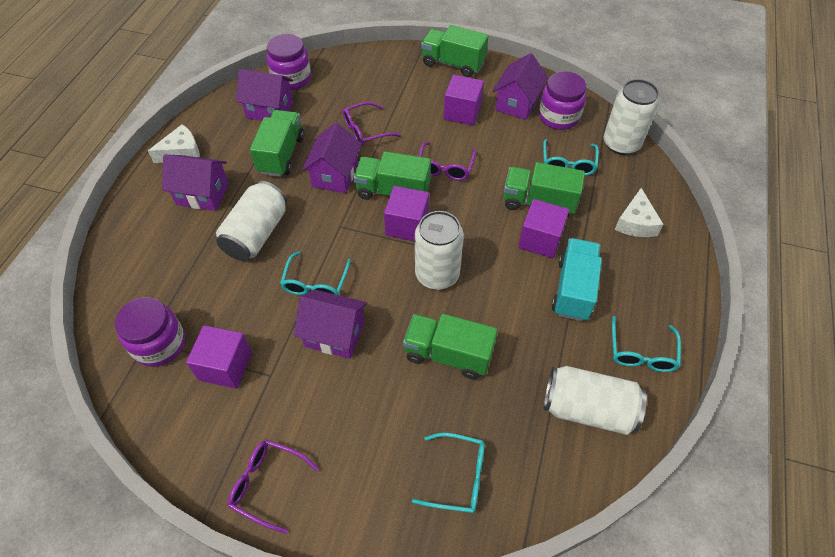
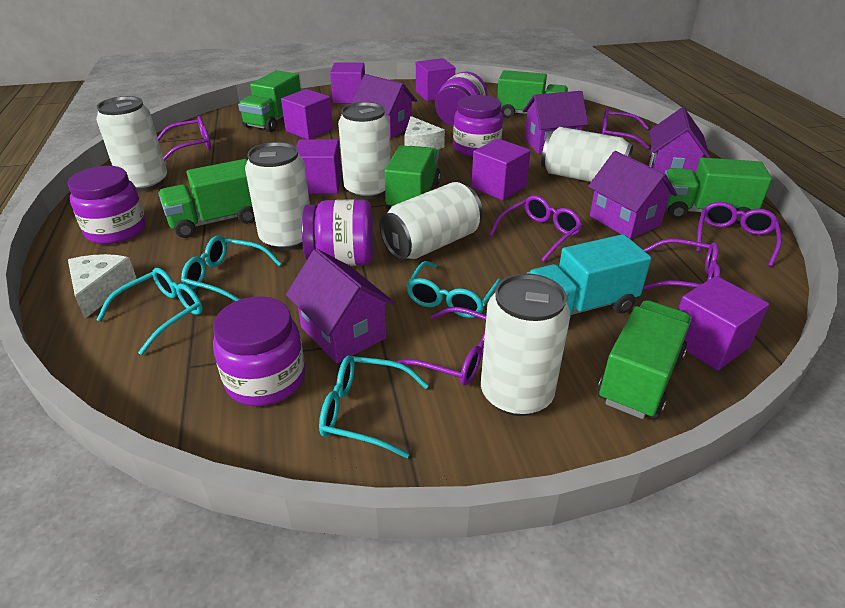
green truck: 5 -> 6
purple cube: 4 -> 6
purple glasses: 3 -> 6
purple jar: 3 -> 5
white can: 4 -> 6

